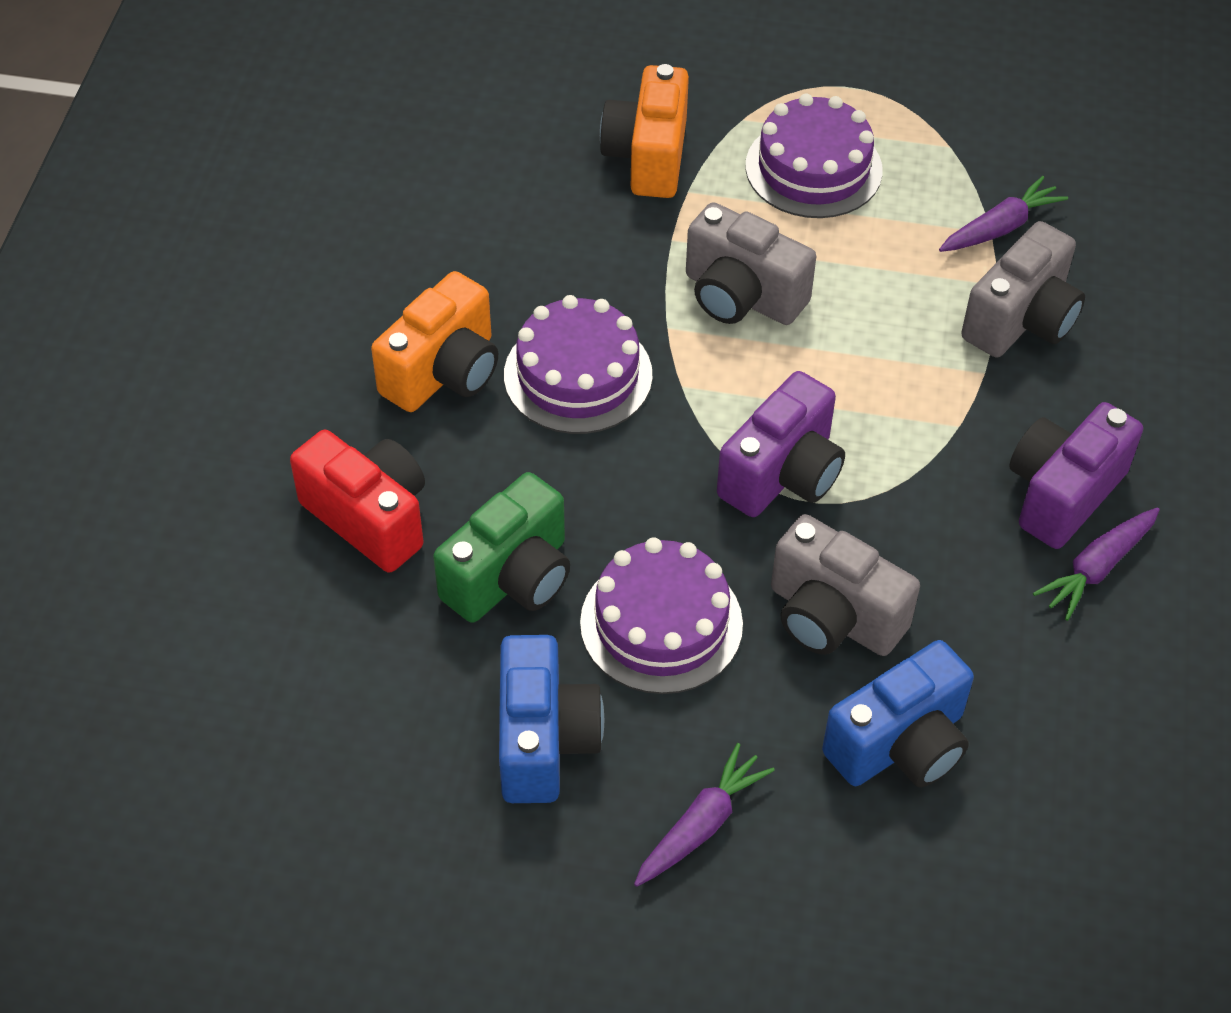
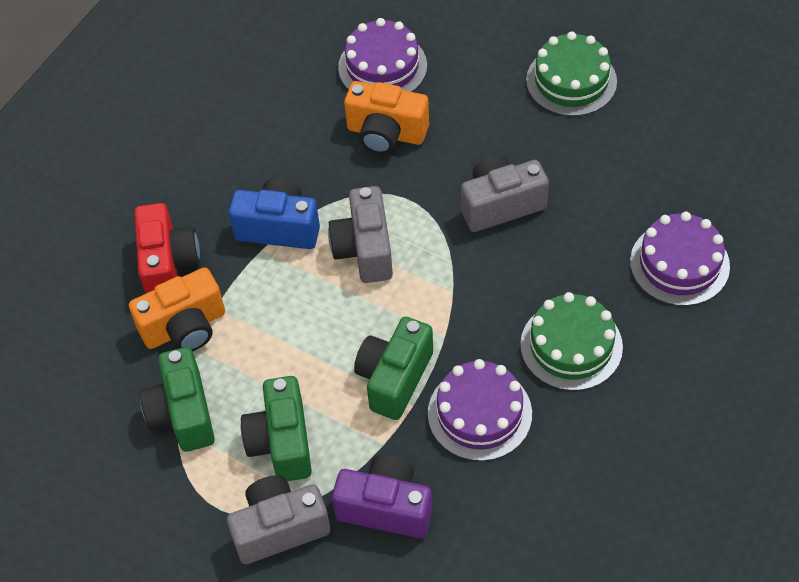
blue camera: 2 -> 1
green cake: 0 -> 2
green camera: 1 -> 3
purple camera: 2 -> 1
purple carrot: 3 -> 0

